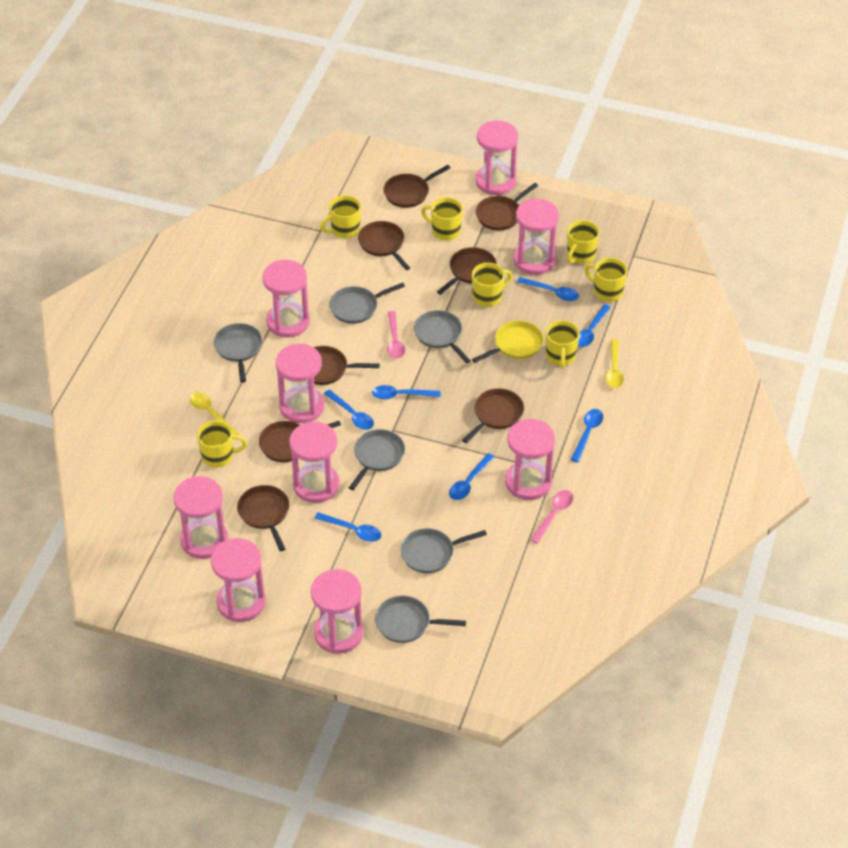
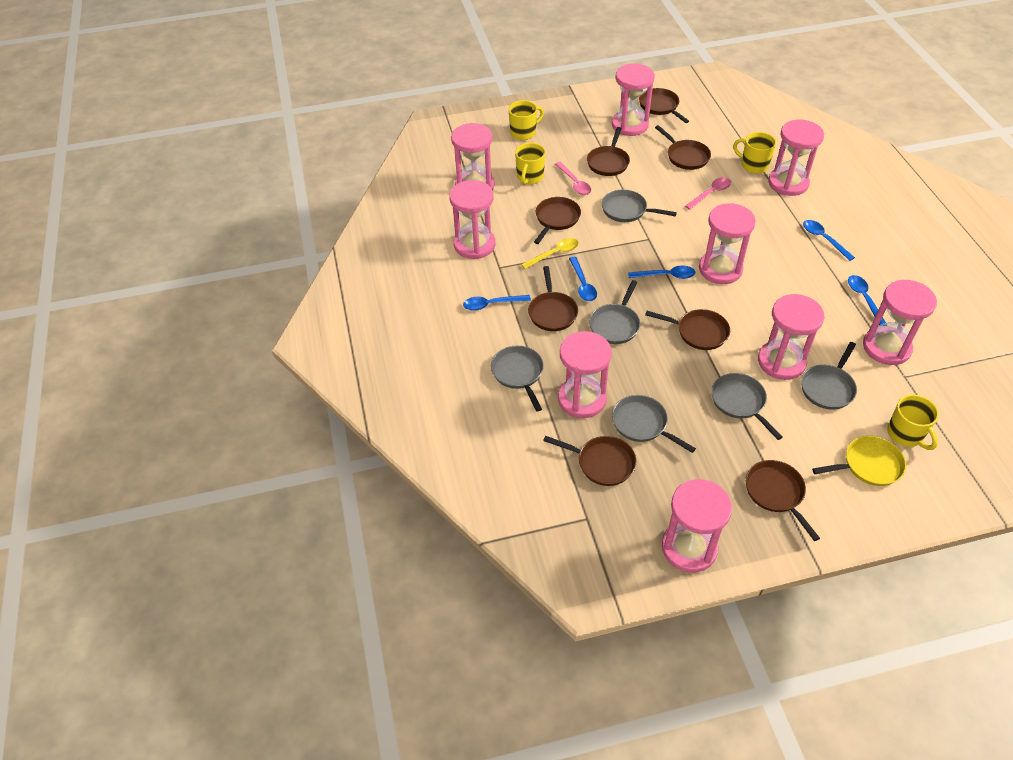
blue spoon: 7 -> 5
yellow mug: 7 -> 4
yellow spoon: 2 -> 1

